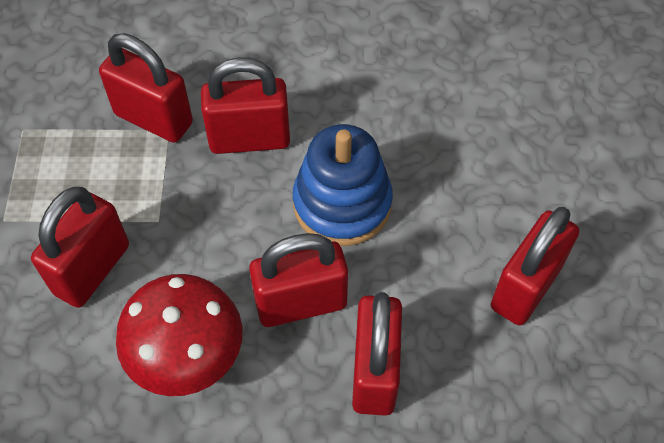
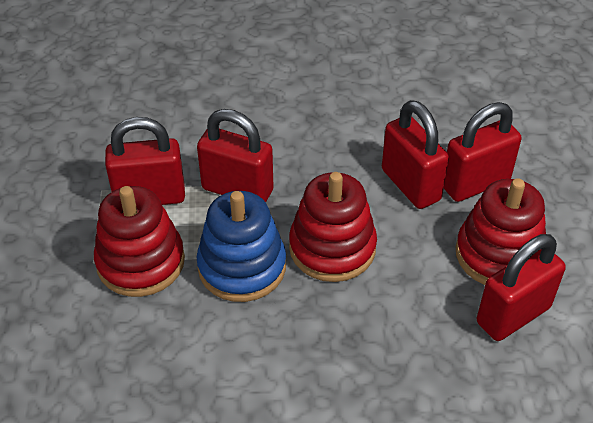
red mushroom: 1 -> 0
red padlock: 6 -> 5
red stacking toy: 0 -> 3

